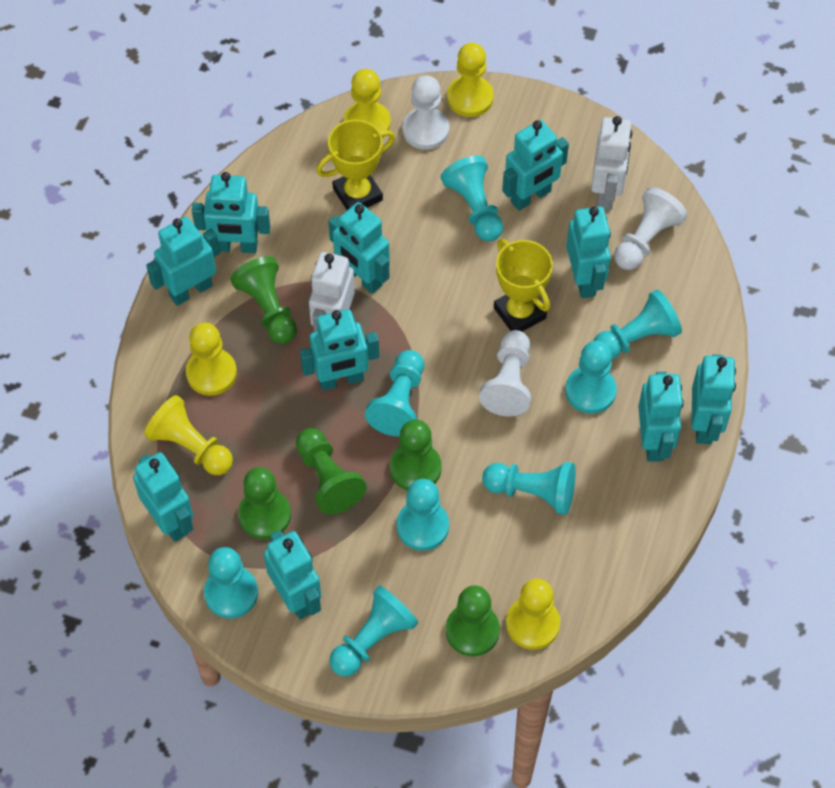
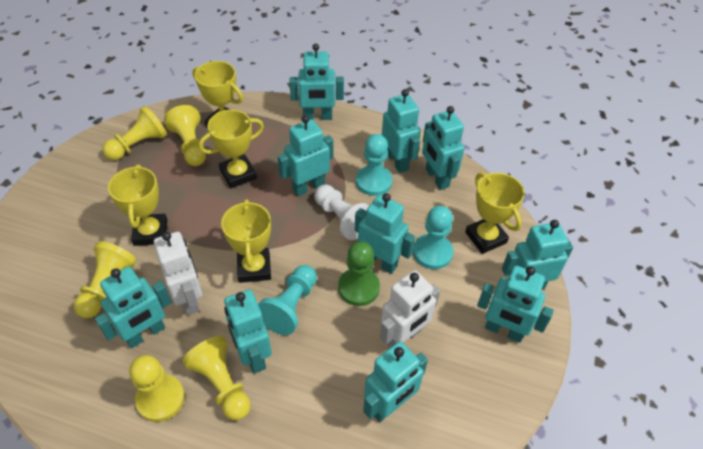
green pawn: 5 -> 1
turquoise pawn: 8 -> 3
white pawn: 3 -> 1
yellow trophy: 2 -> 5

